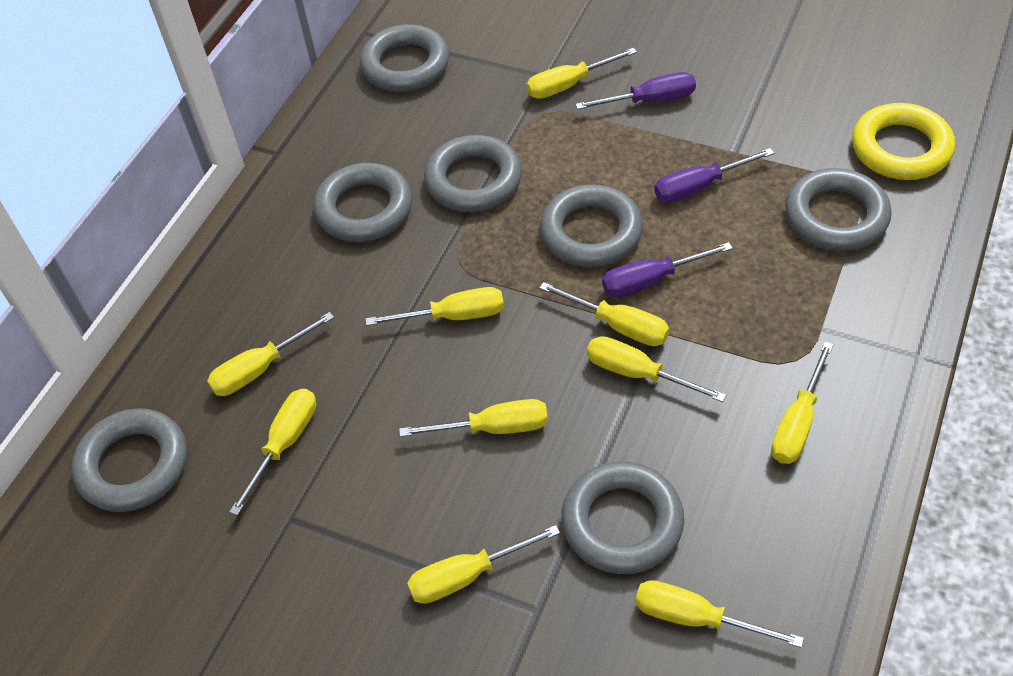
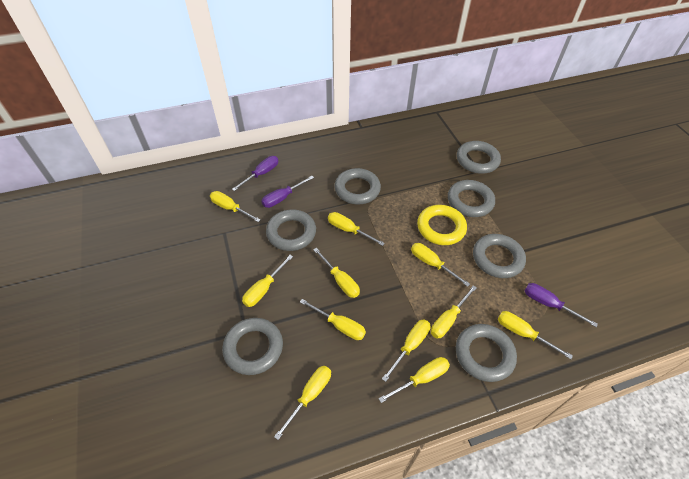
yellow screwdriver: 10 -> 11

